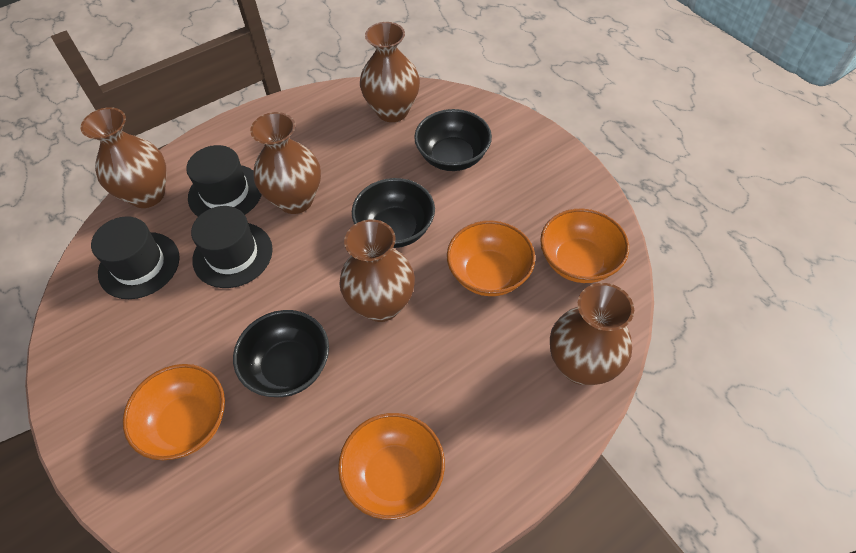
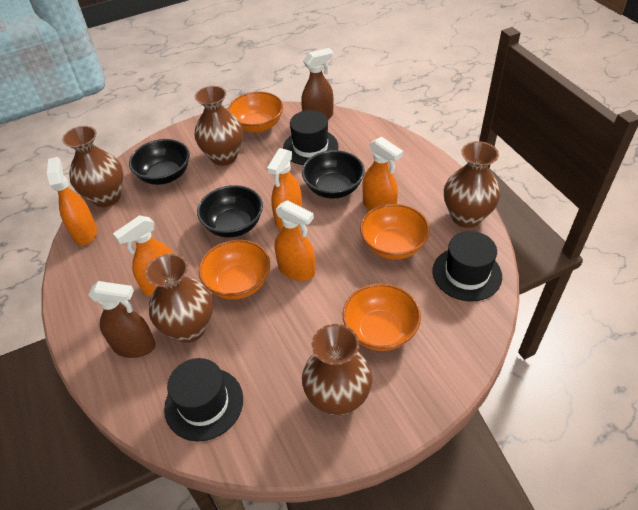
brown spray bottle: 0 -> 2
orange spray bottle: 0 -> 5

